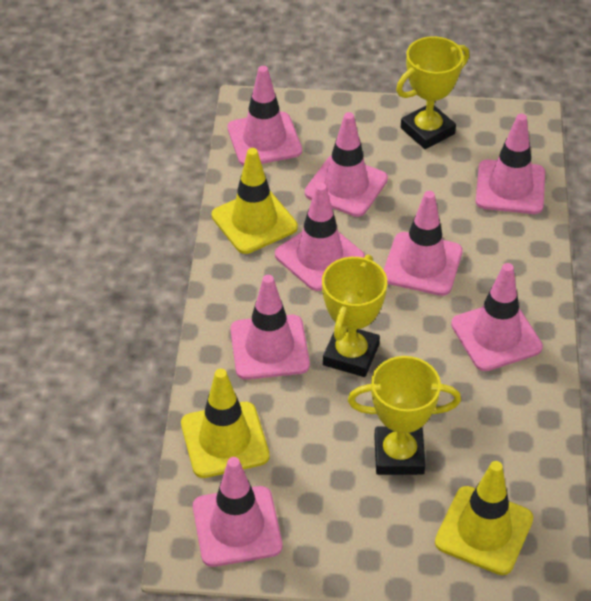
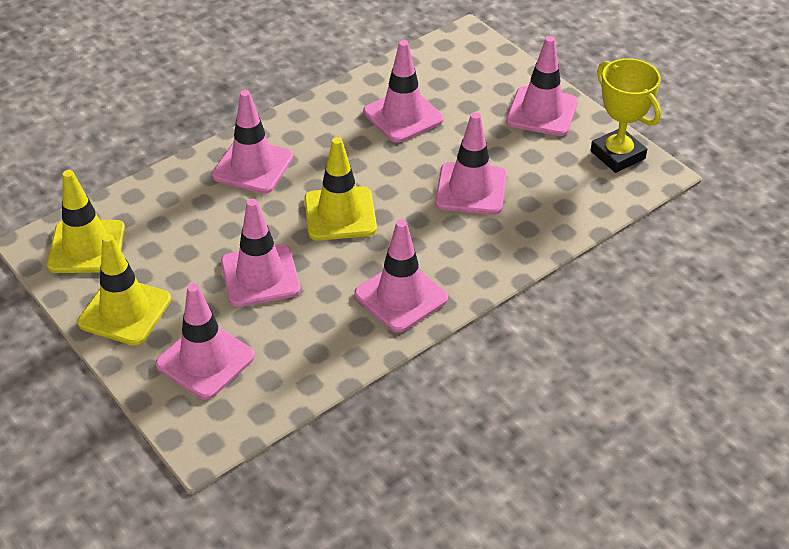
pink traffic cone: 8 -> 7
yellow trophy: 3 -> 1

